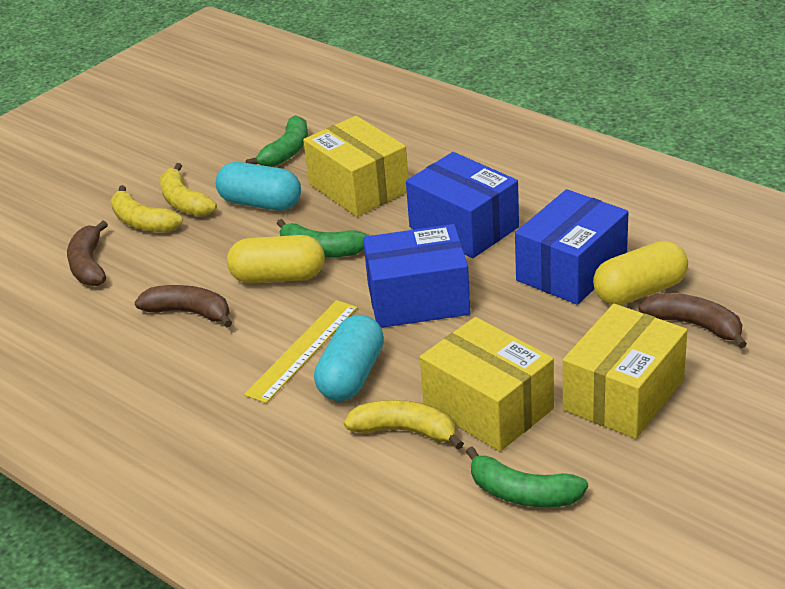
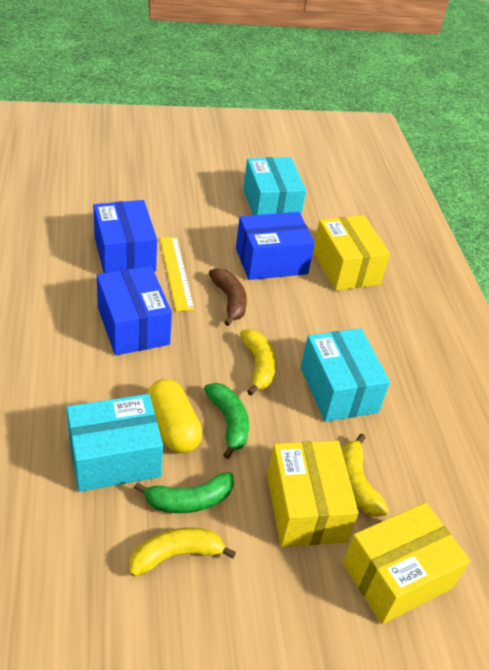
brown banana: 3 -> 1
green banana: 3 -> 2
turquoise box: 0 -> 3
turquoise capsule: 2 -> 0
yellow capsule: 2 -> 1

